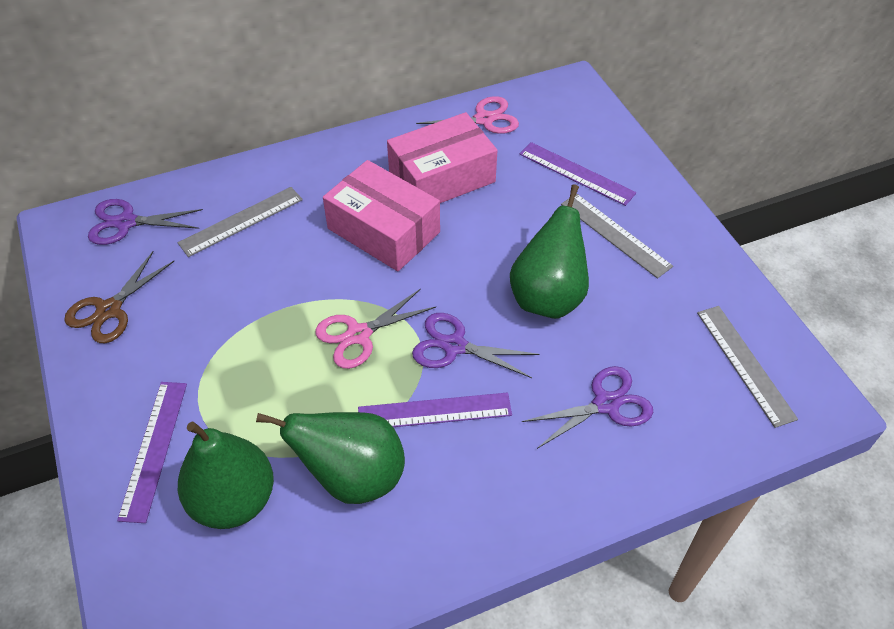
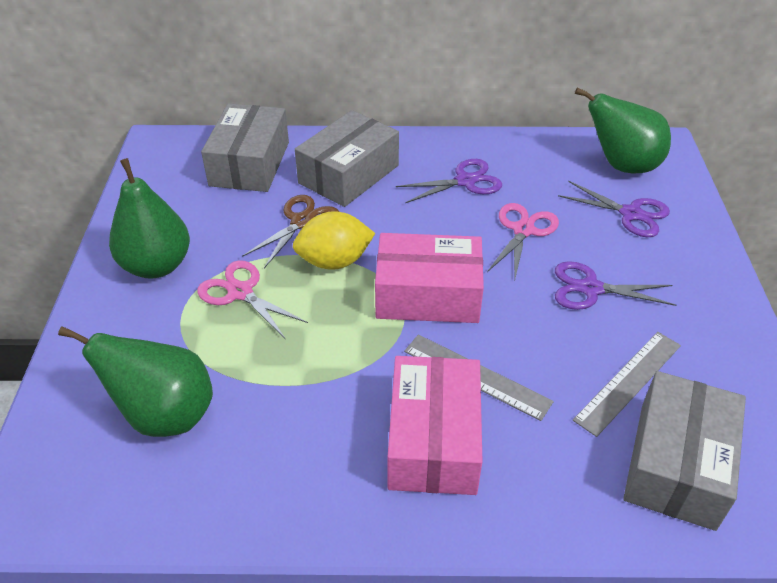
grey box: 0 -> 3
grey ruler: 3 -> 2
purple ruler: 3 -> 0
yellow lemon: 0 -> 1

